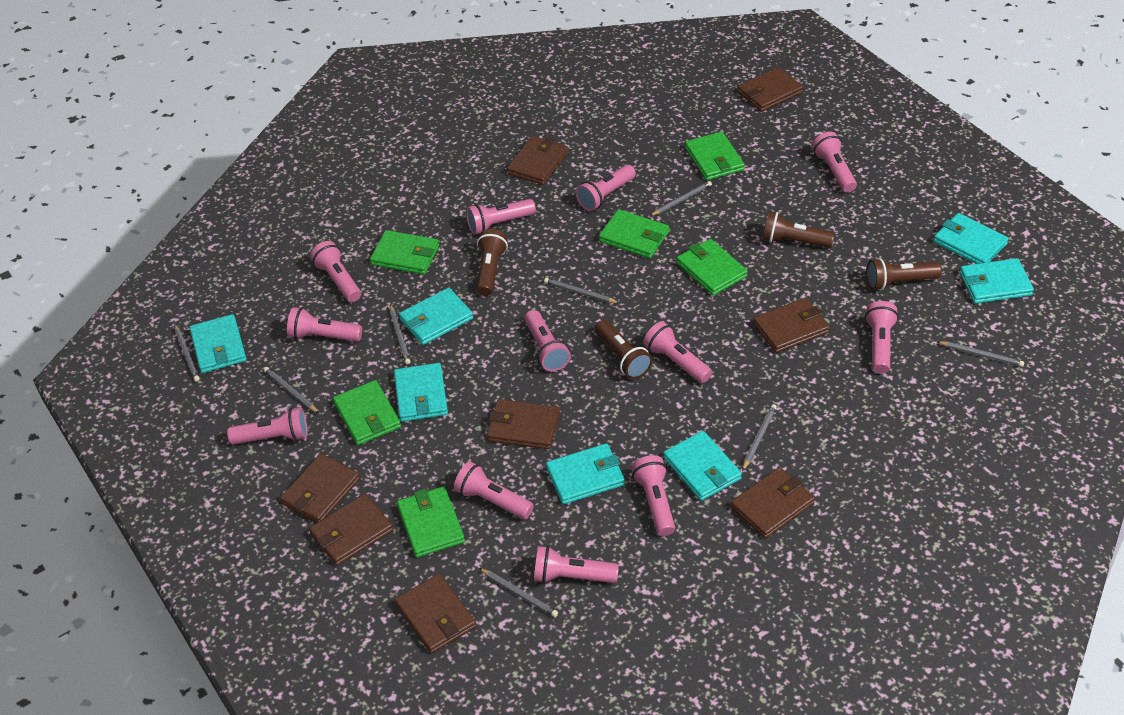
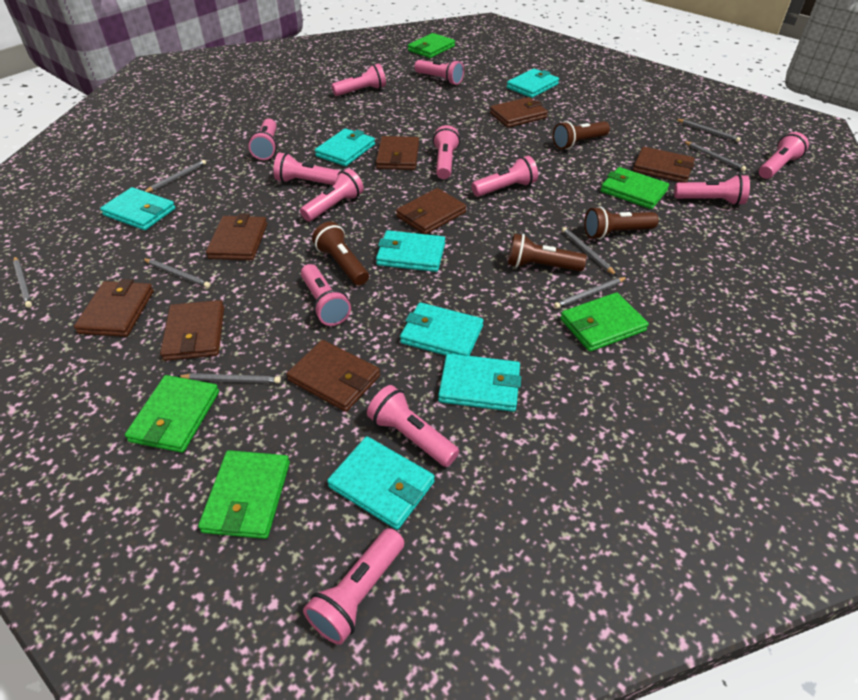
green wallet: 6 -> 5

